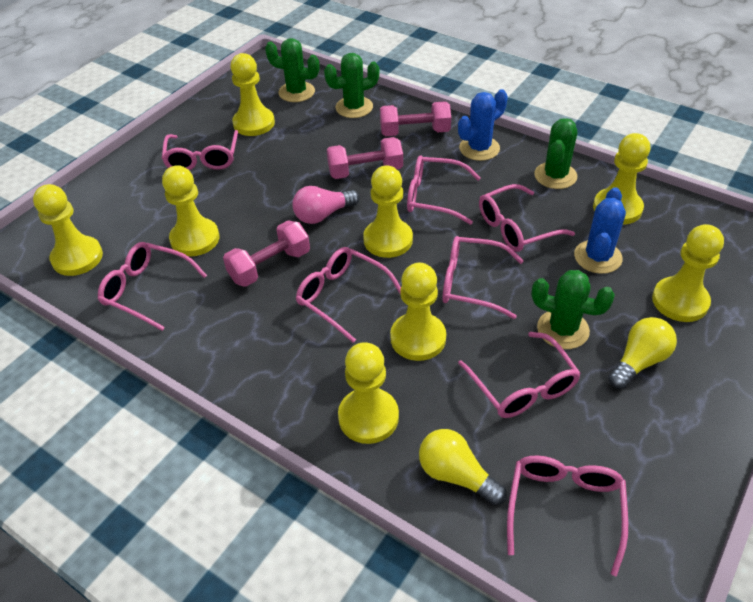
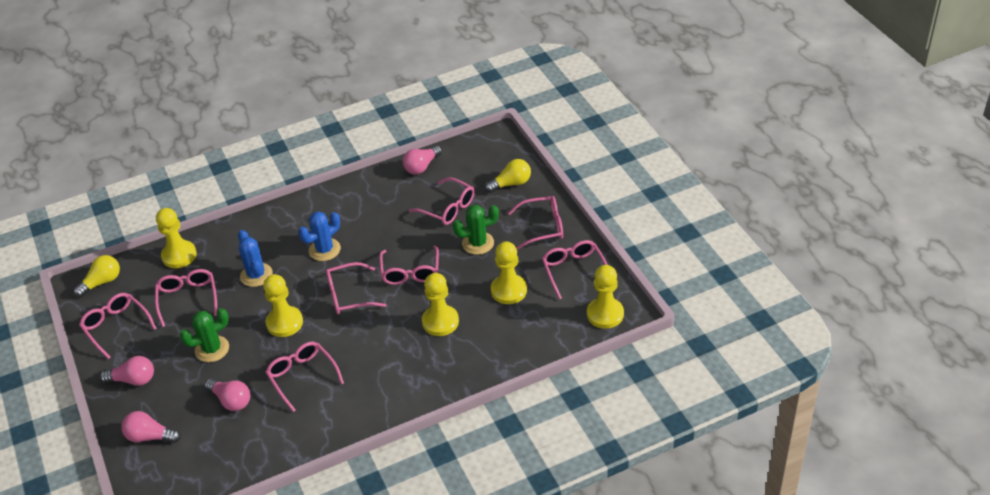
green cactus: 4 -> 2
pink dumbbell: 3 -> 0
pink light bulb: 1 -> 4
yellow pawn: 8 -> 5

